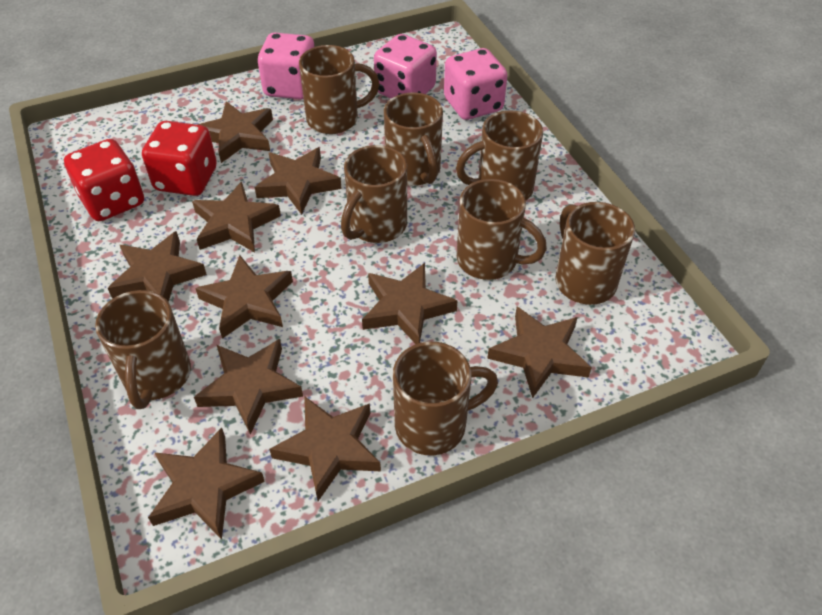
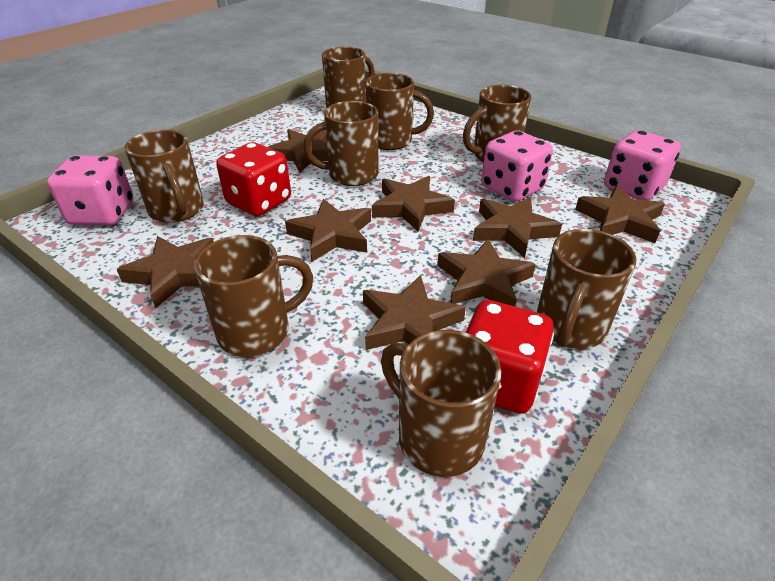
brown star: 10 -> 8

